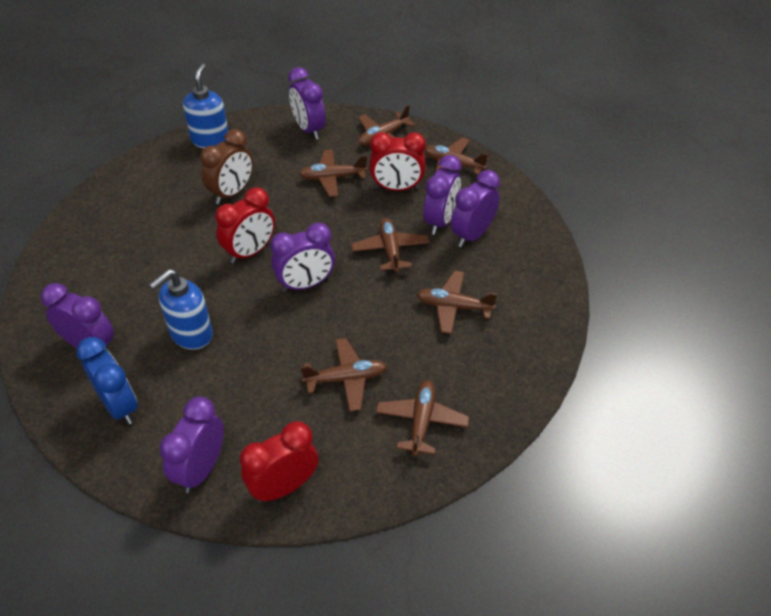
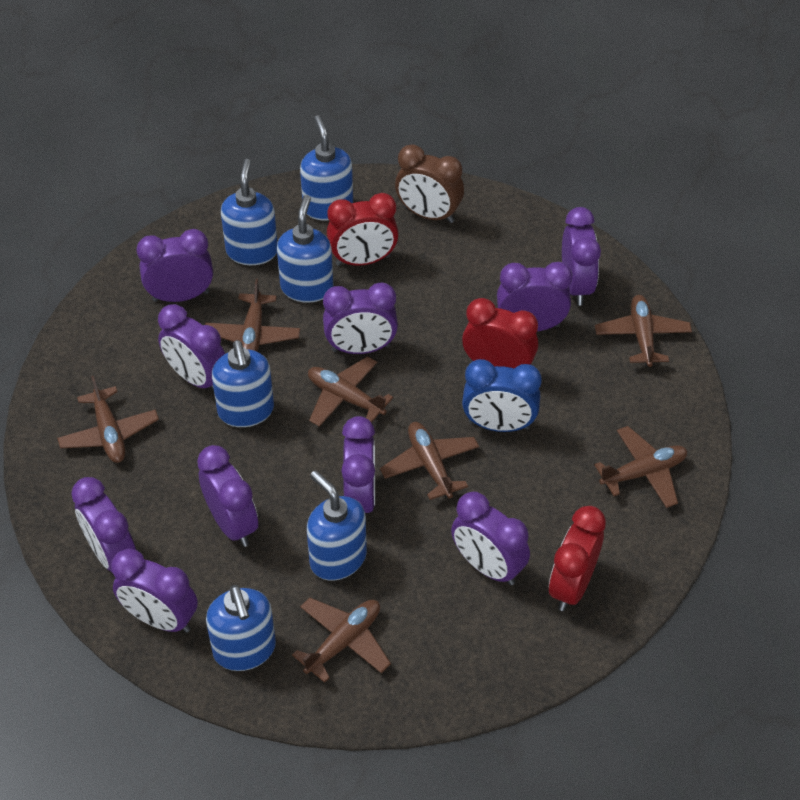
blue soap dispenser: 2 -> 6
purple clock: 6 -> 10

